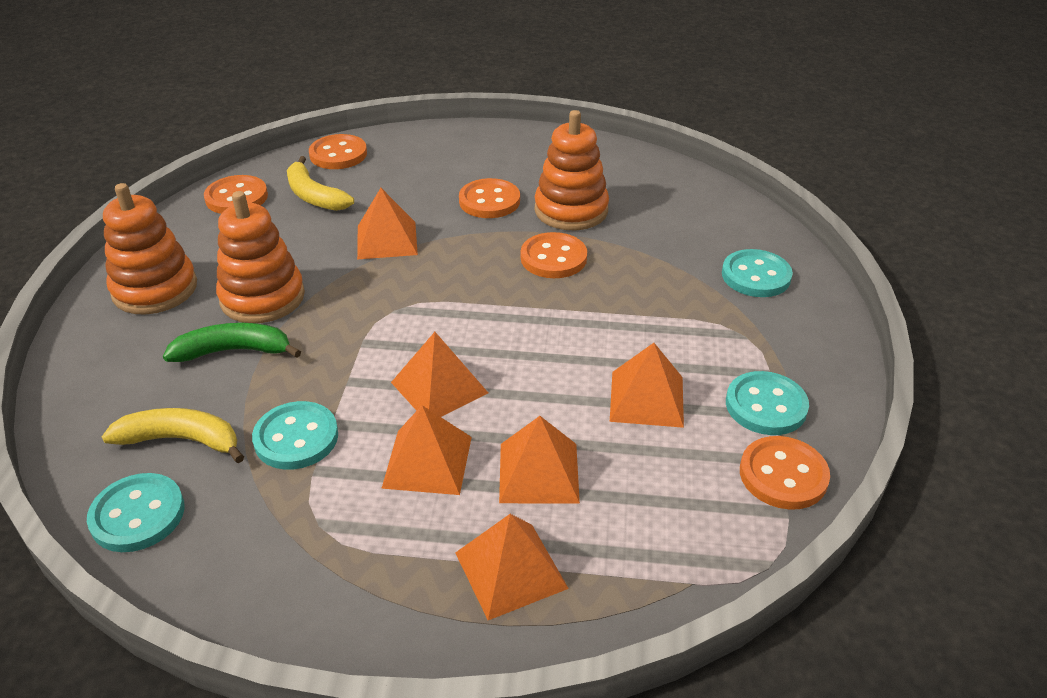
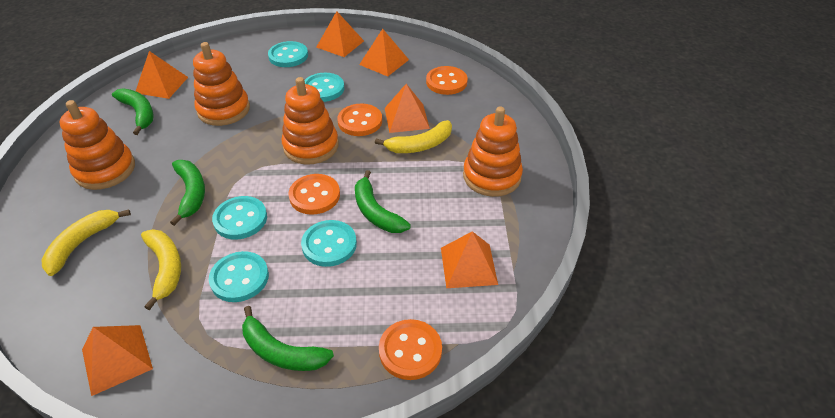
green banana: 1 -> 4
orange button: 5 -> 4
orange stacking toy: 3 -> 4
turquoise button: 4 -> 5
yellow banana: 2 -> 3

